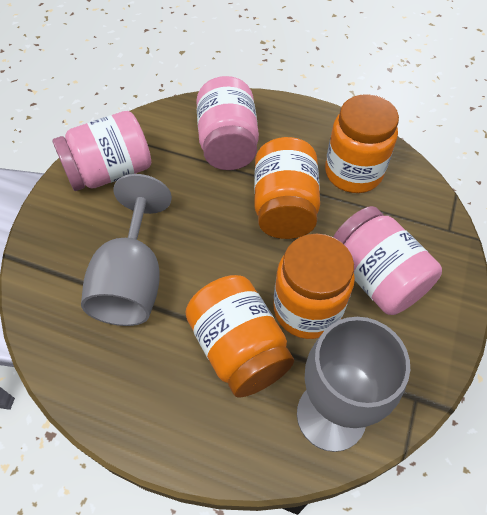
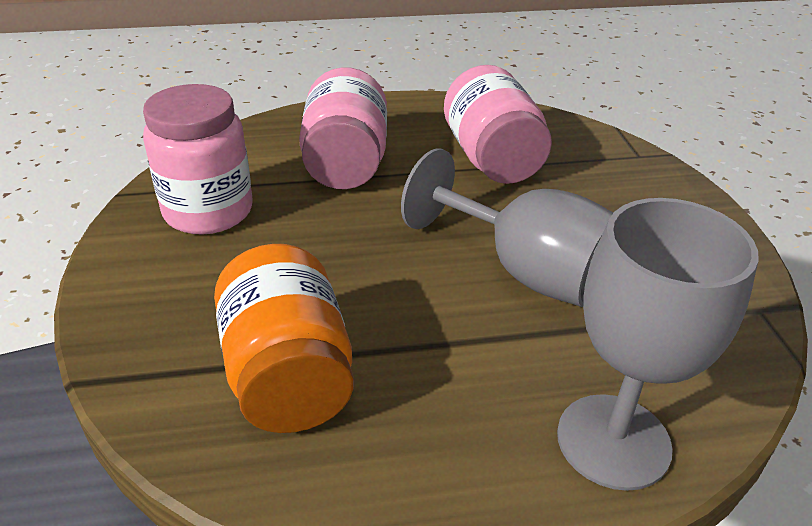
orange jar: 4 -> 1

